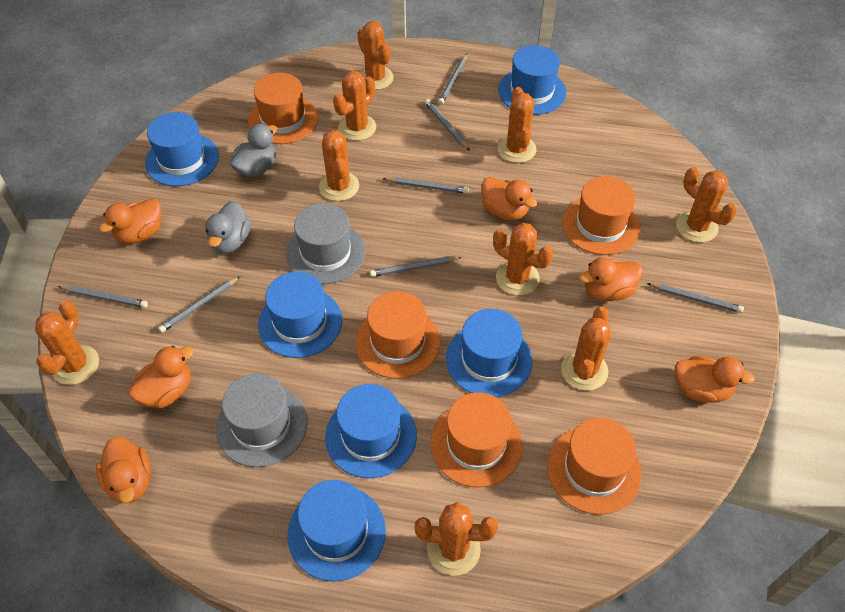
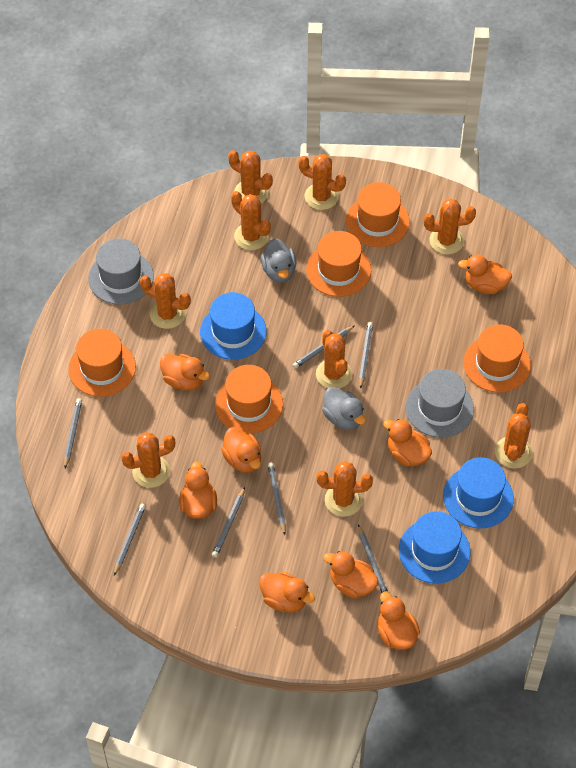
blue hat: 6 -> 3
orange duck: 6 -> 8

